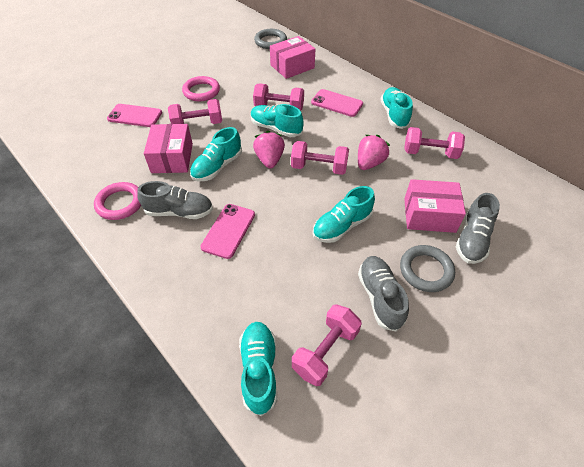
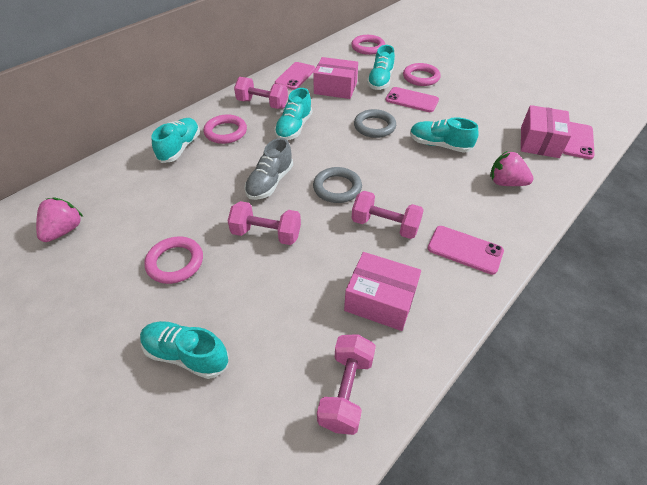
grey shoe: 3 -> 1
pink dumbbell: 5 -> 4
pink phone: 3 -> 4
pink ring: 2 -> 4

